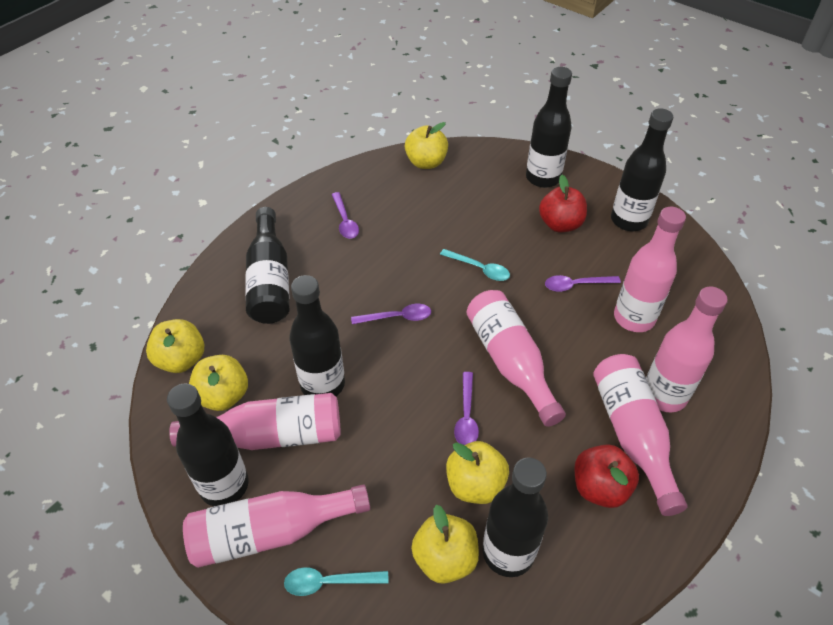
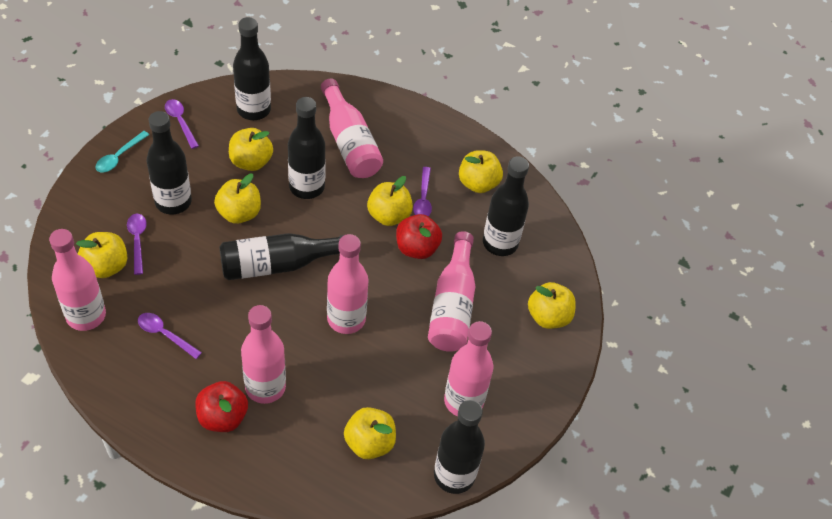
turquoise spoon: 2 -> 1
yellow apple: 5 -> 7

